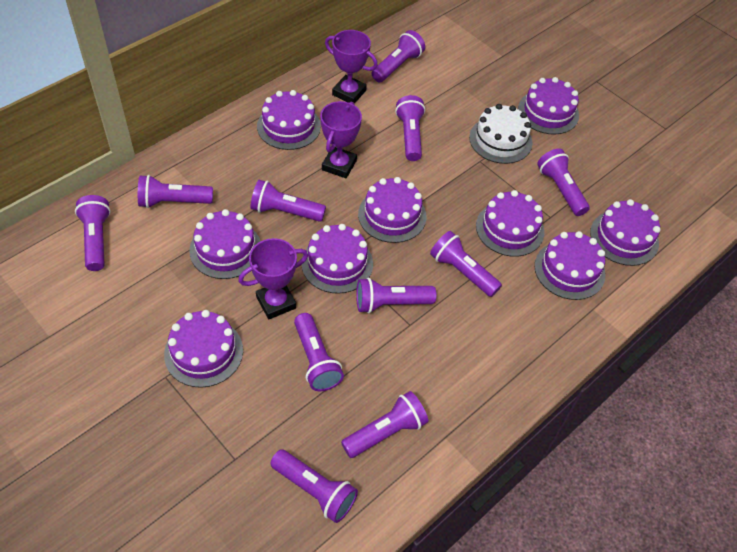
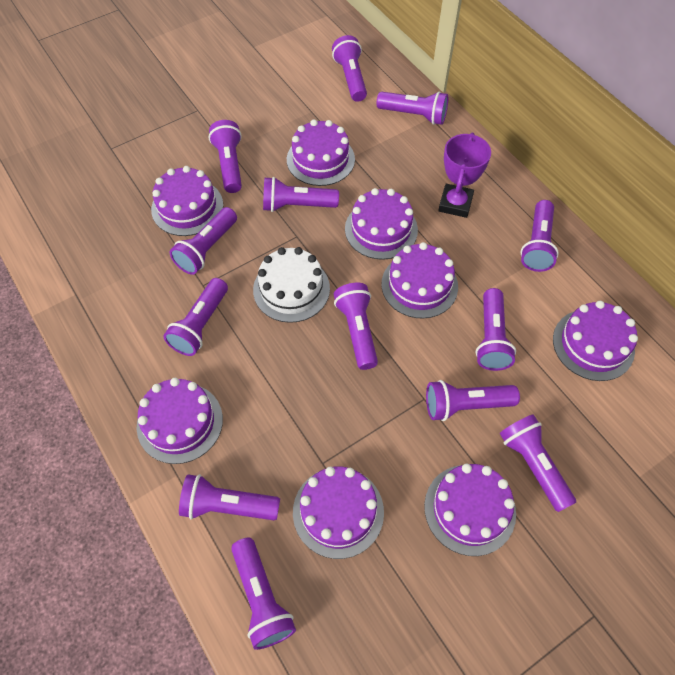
purple cake: 9 -> 8
purple flashlight: 11 -> 13
purple trophy: 3 -> 1

